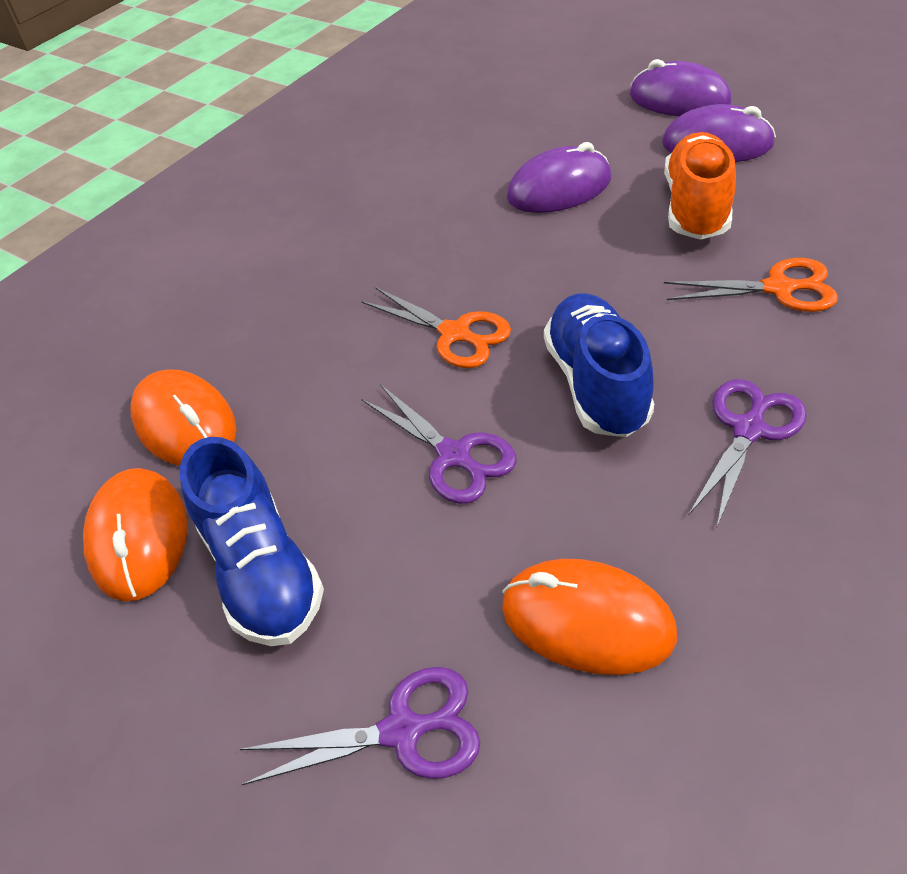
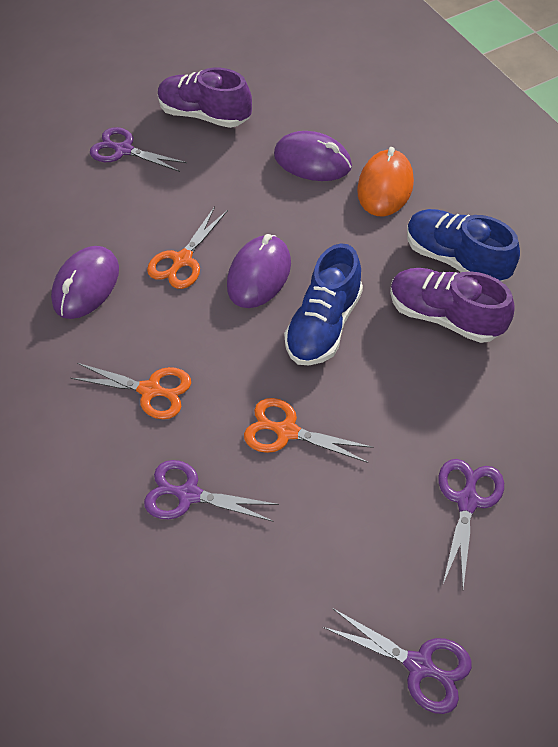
orange mouse: 3 -> 1
orange scissors: 2 -> 3
orange shoe: 1 -> 0
purple scissors: 3 -> 4
purple shoe: 0 -> 2

